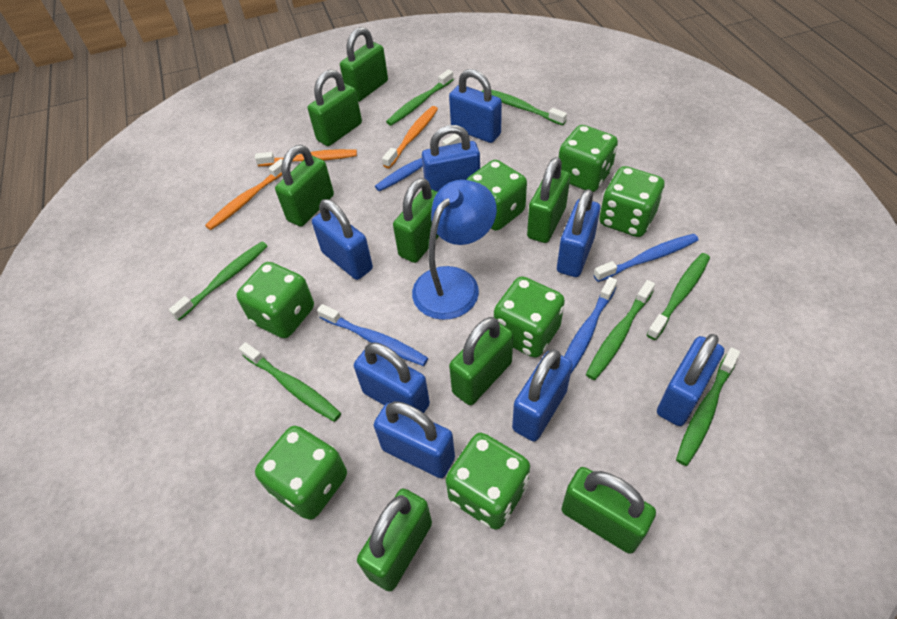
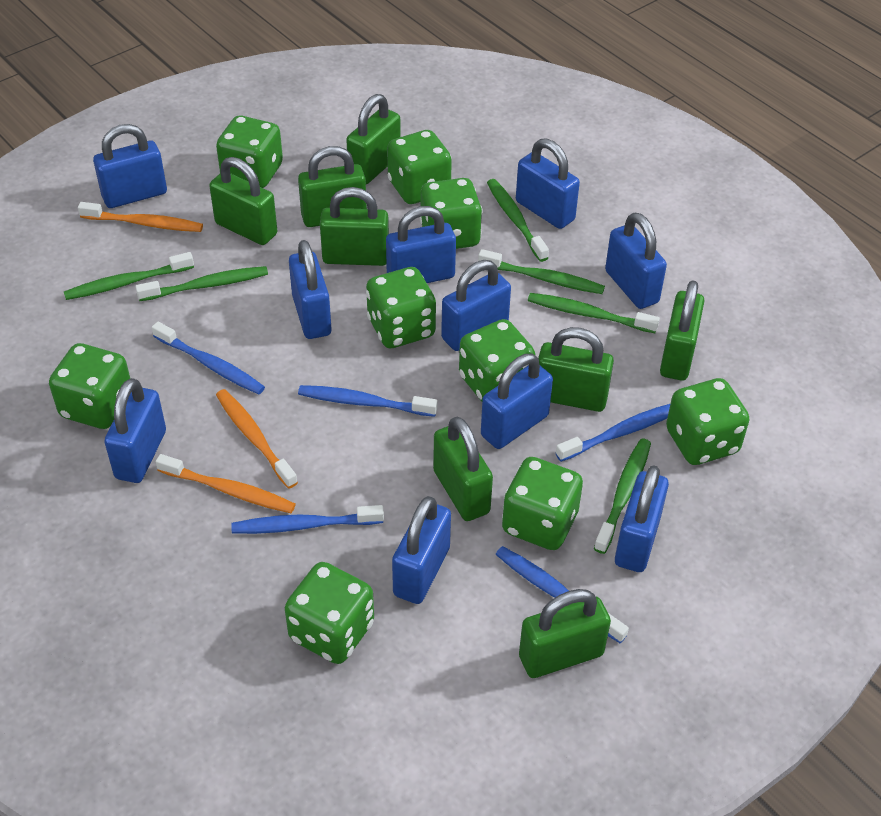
blue lamp: 1 -> 0
blue padlock: 8 -> 10
blue toothbrush: 4 -> 5
green dice: 7 -> 9
green toothbrush: 7 -> 6

